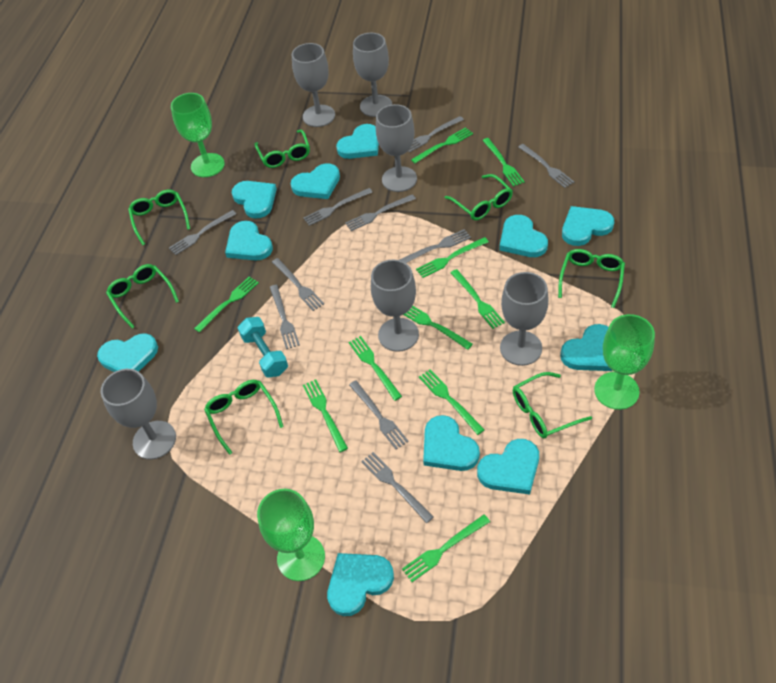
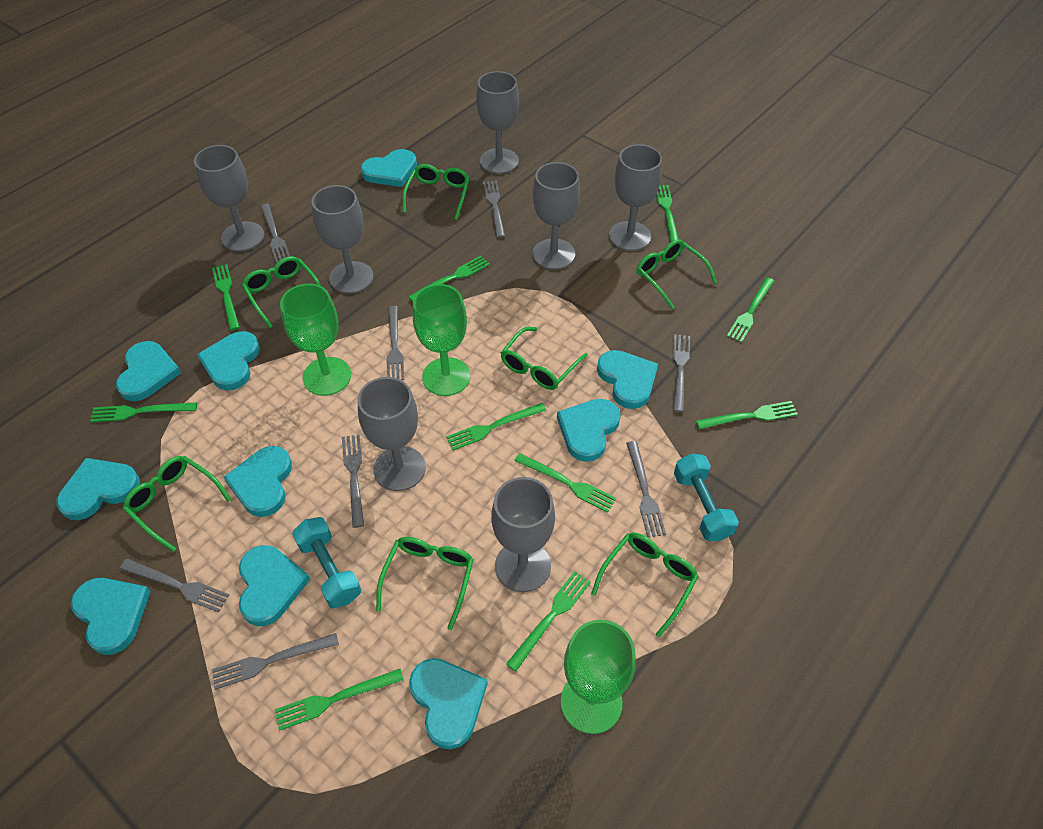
grey fork: 10 -> 8
grey goblet: 6 -> 7
turquoise dumbbell: 1 -> 2
turquoise heart: 11 -> 10

